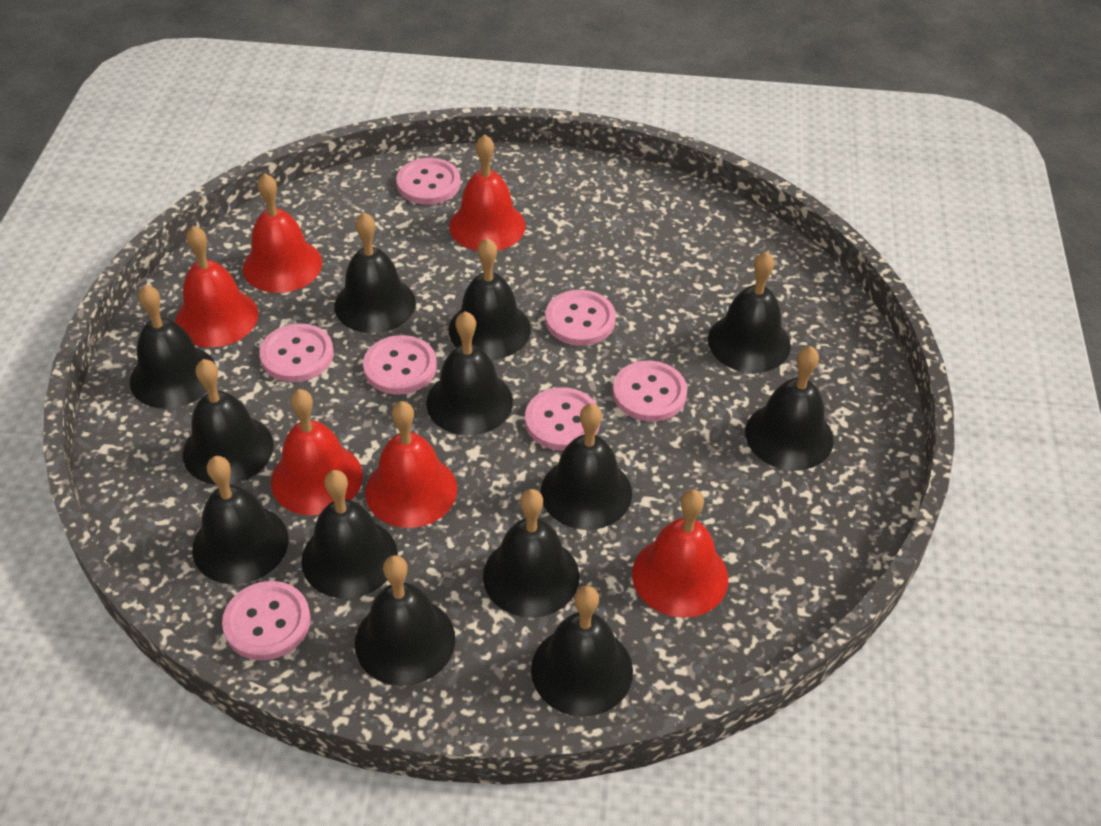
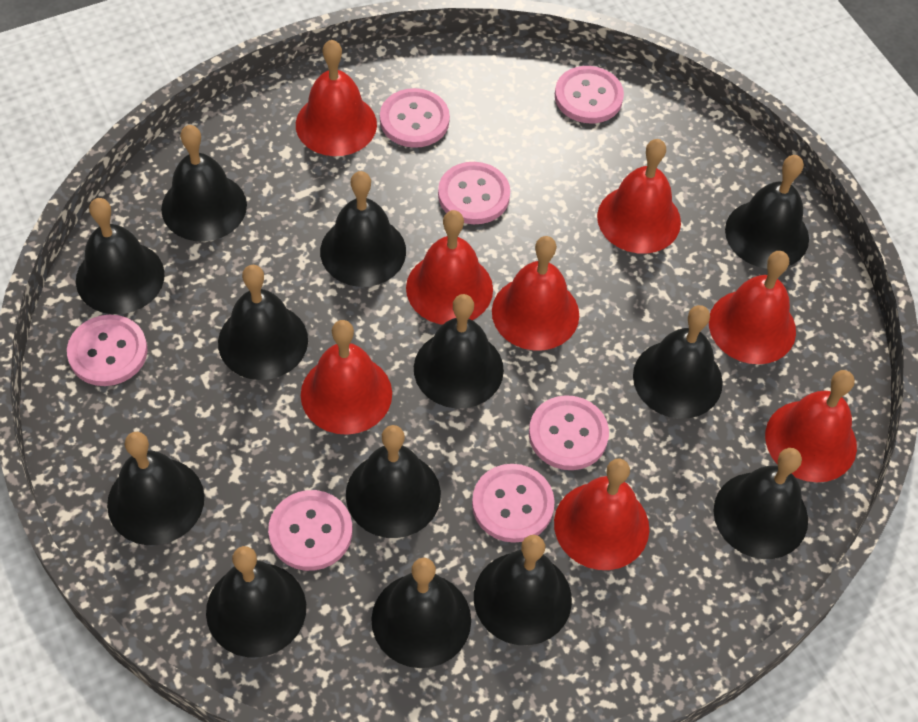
red bell: 6 -> 8

